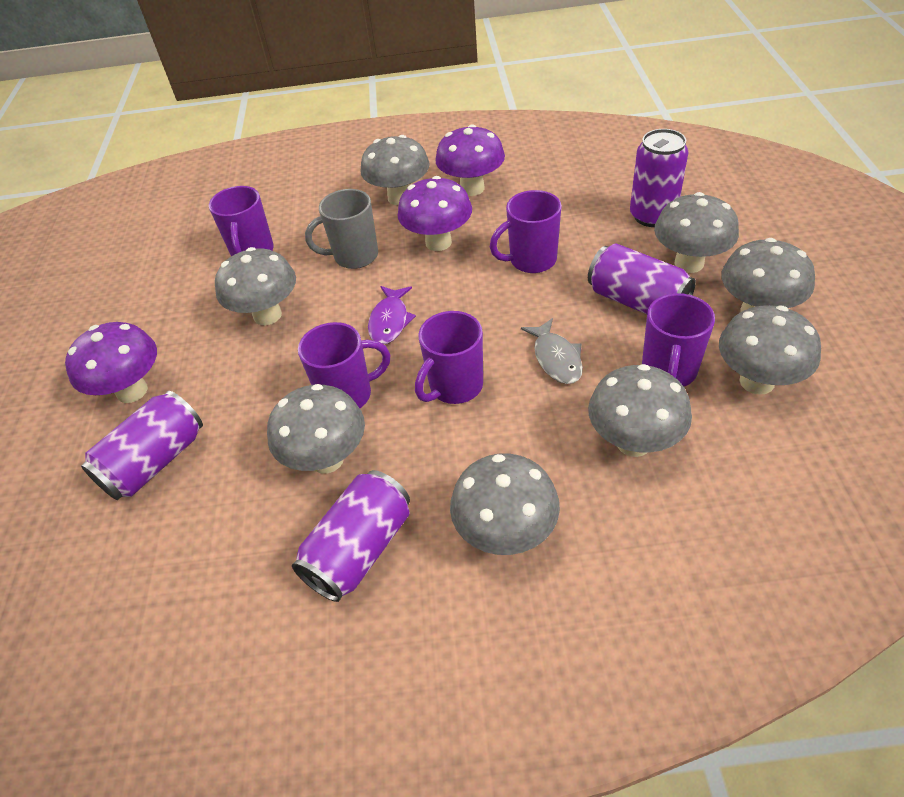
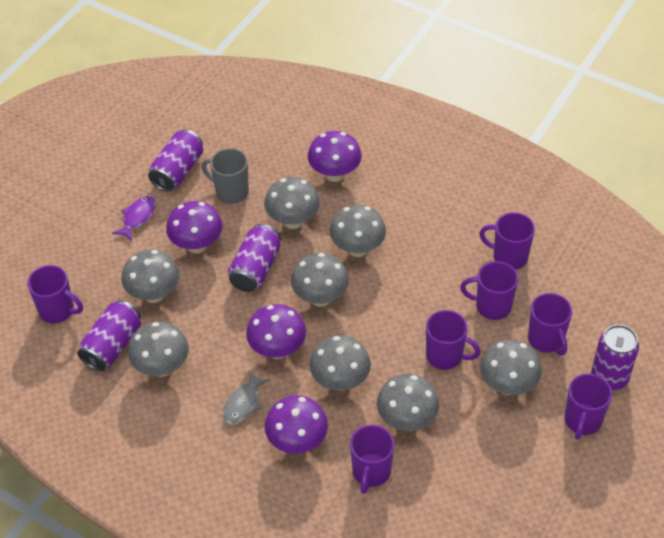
purple mug: 5 -> 7
purple mushroom: 3 -> 4

